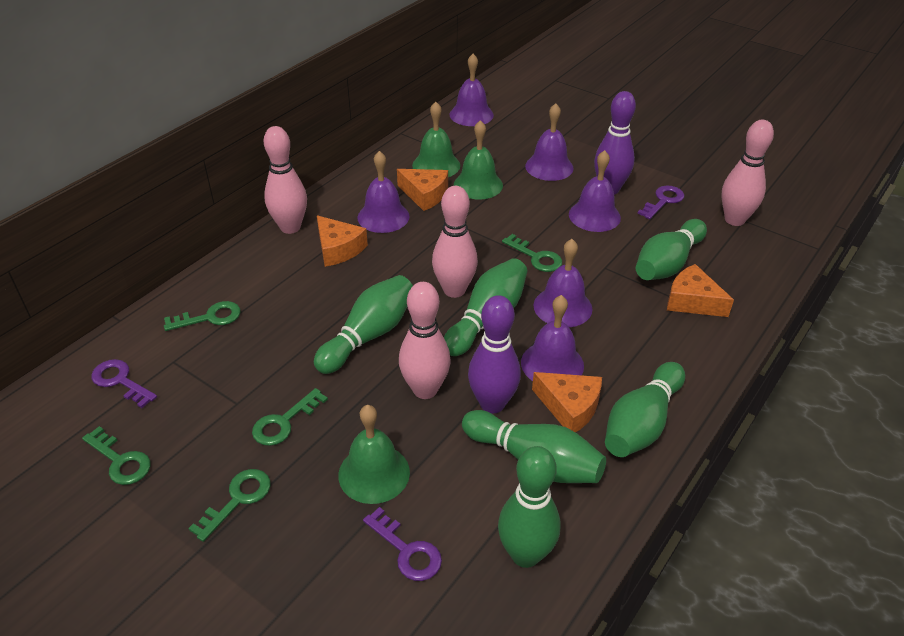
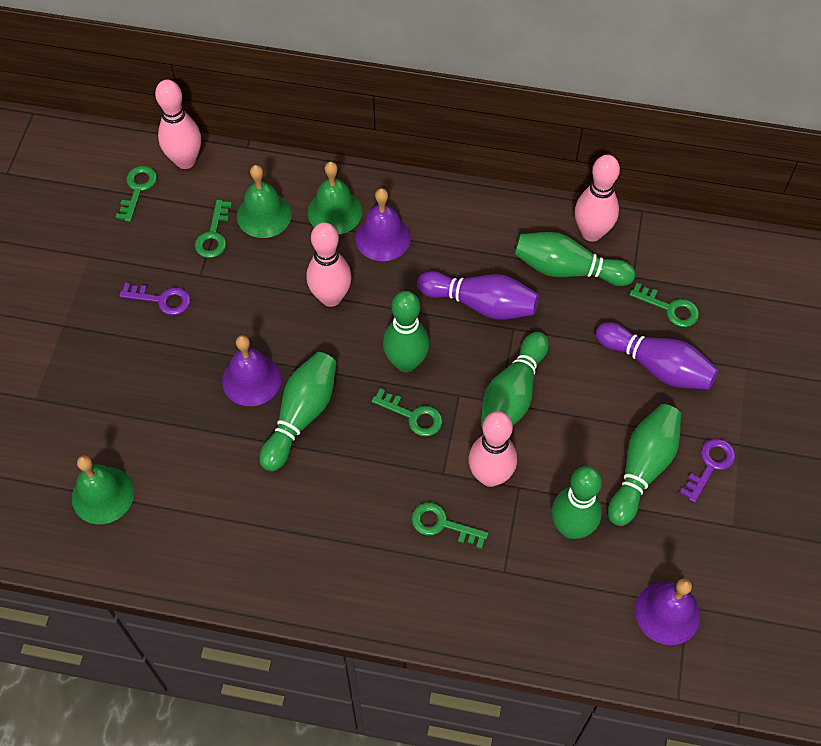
orange cheese: 4 -> 0
purple bell: 6 -> 3
purple key: 3 -> 2

